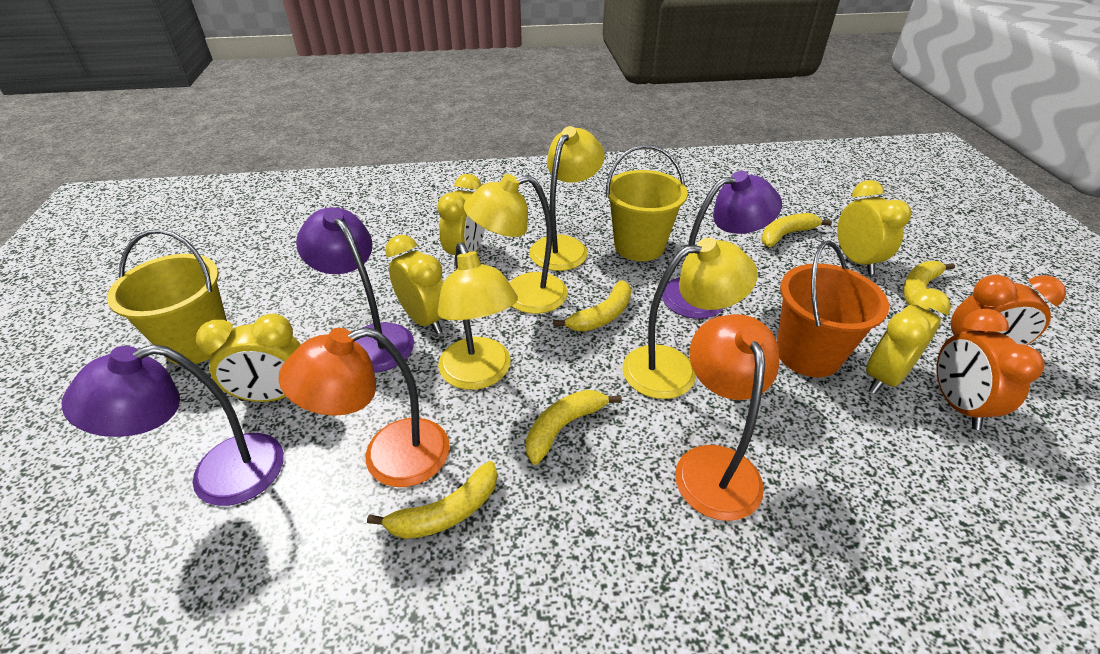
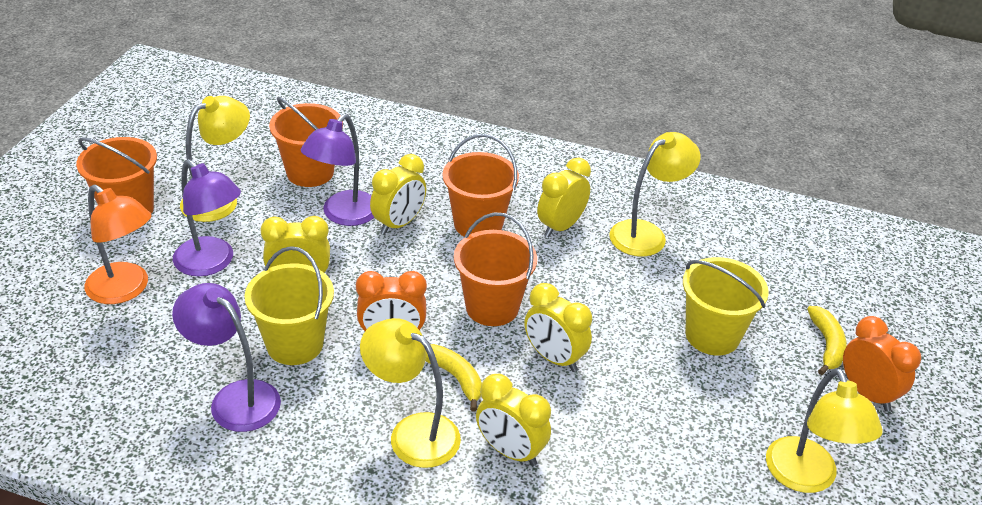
orange bucket: 1 -> 4
orange lamp: 2 -> 1
yellow banana: 5 -> 2

